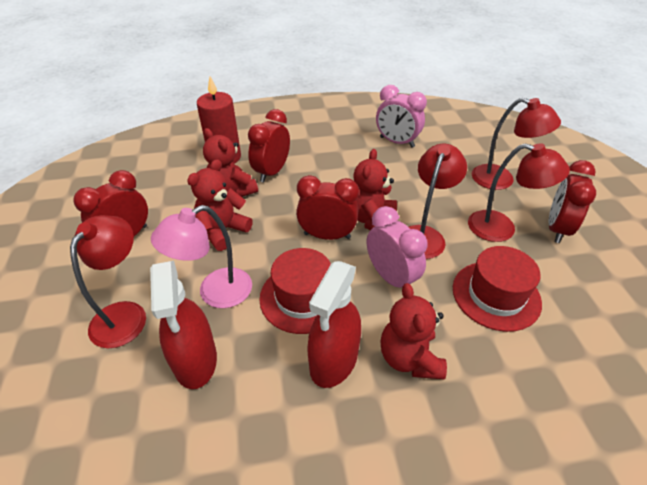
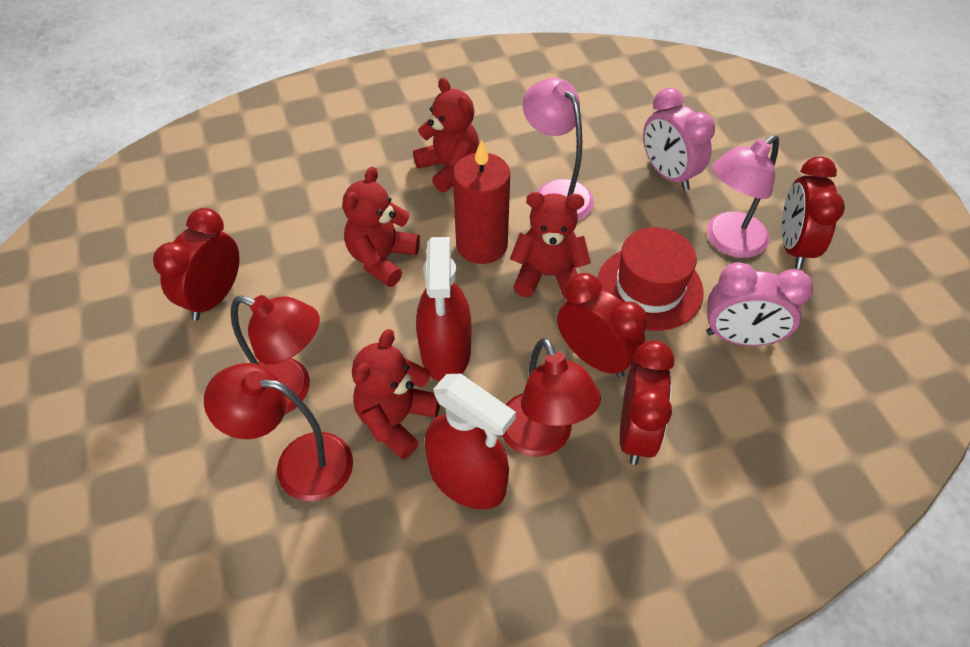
pink lamp: 1 -> 2
red hat: 2 -> 1
red lamp: 4 -> 3

